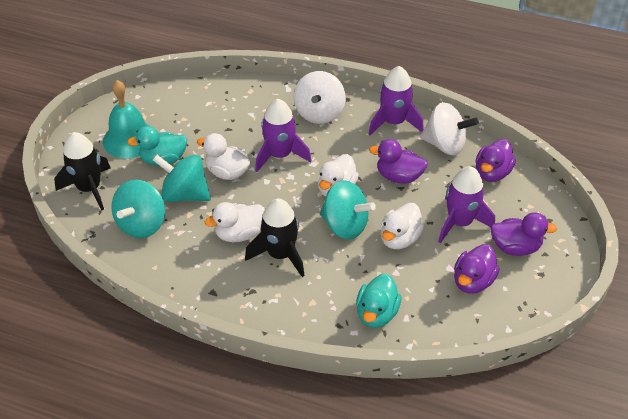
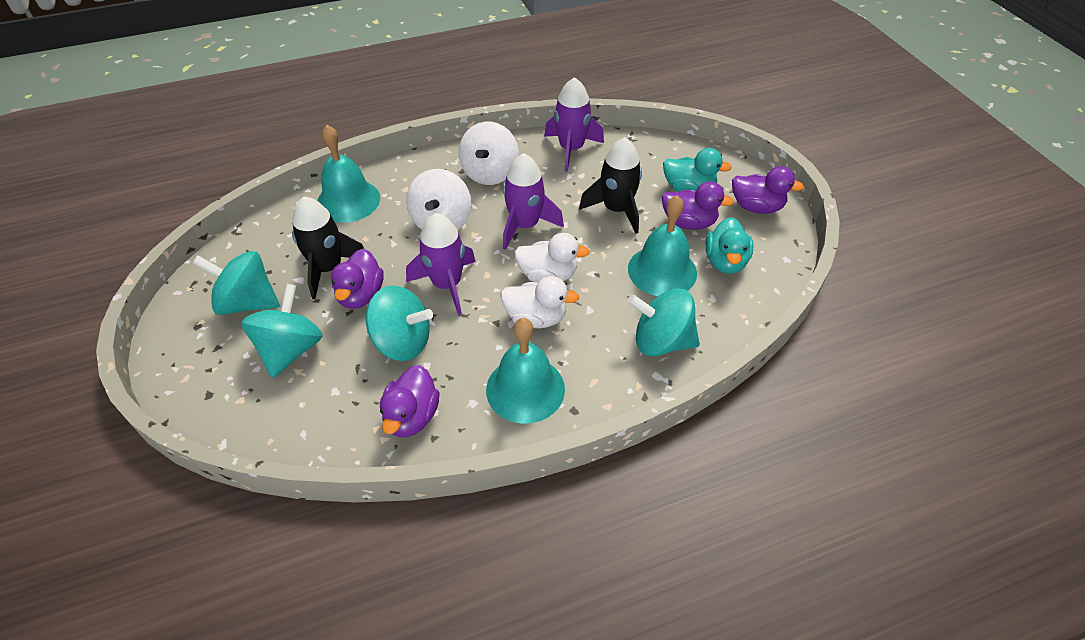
turquoise bell: 1 -> 3
turquoise spinning top: 3 -> 4
white duck: 4 -> 2

